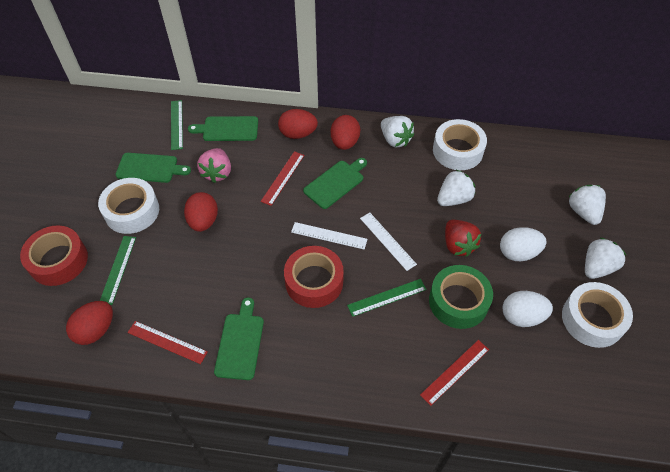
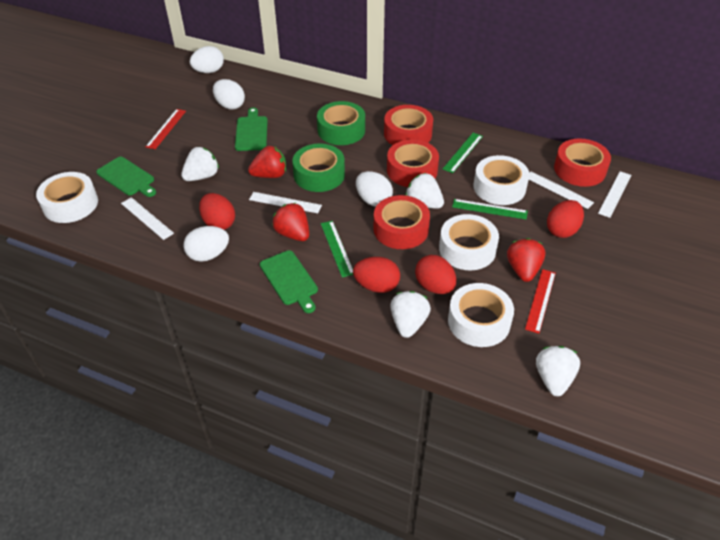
green cutting board: 4 -> 3
green tape: 1 -> 2
pink strawberry: 1 -> 0
red ruler: 3 -> 2
red strawberry: 1 -> 3
red tape: 2 -> 4
white egg: 2 -> 4
white ruler: 2 -> 4
white tape: 3 -> 4

